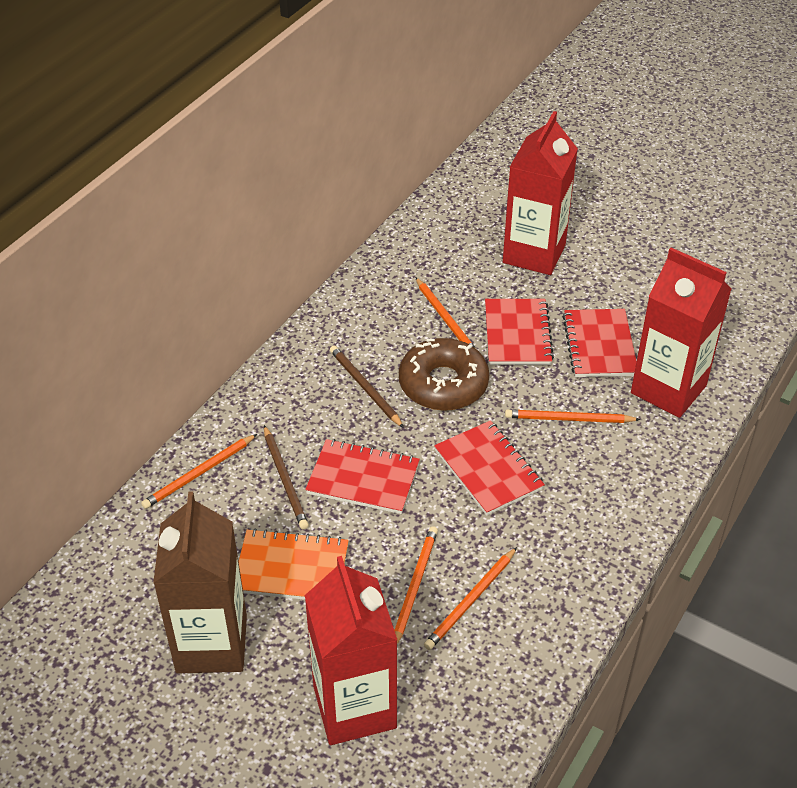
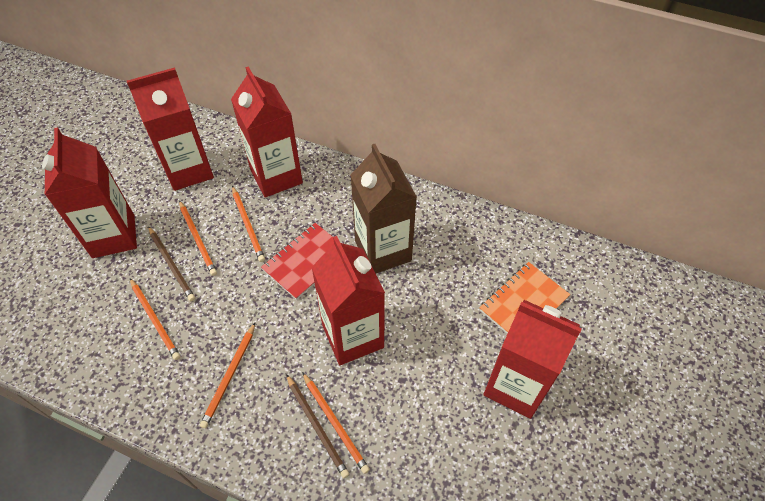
brown donut: 1 -> 0
red carton: 3 -> 5
red notebook: 4 -> 1

